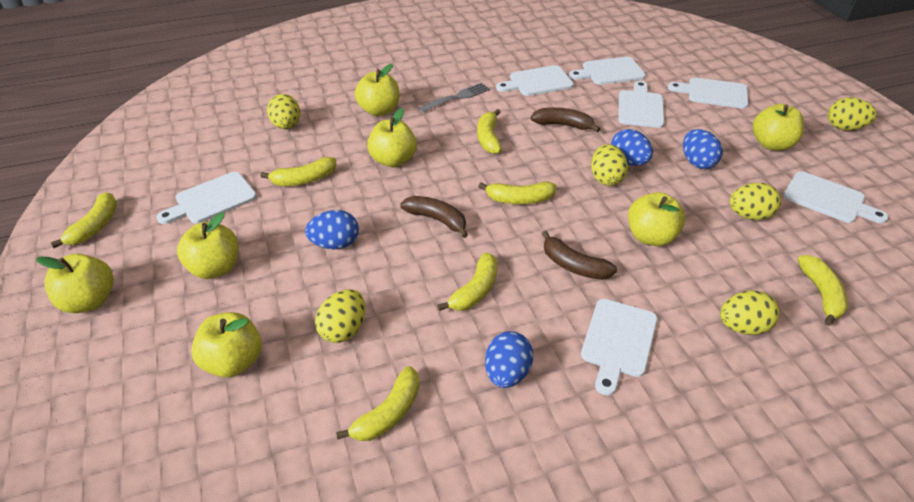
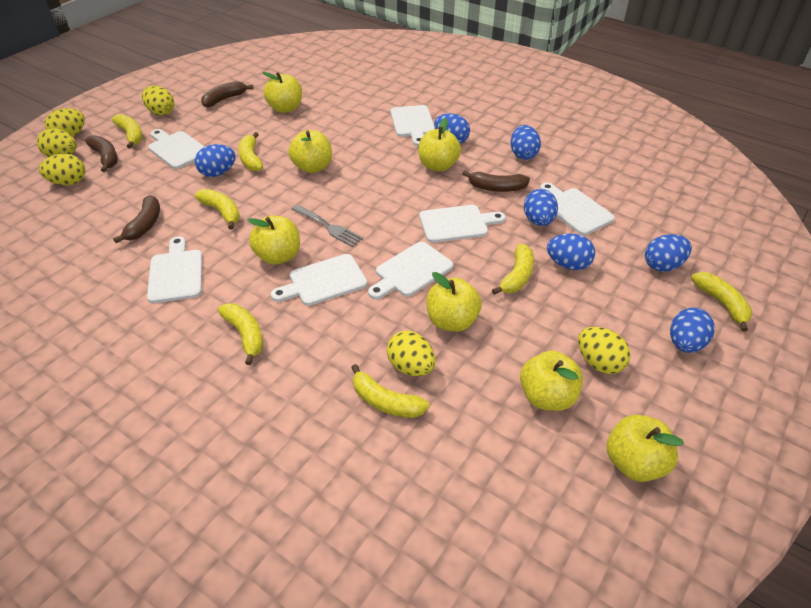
blue egg: 4 -> 7
brown banana: 3 -> 4

